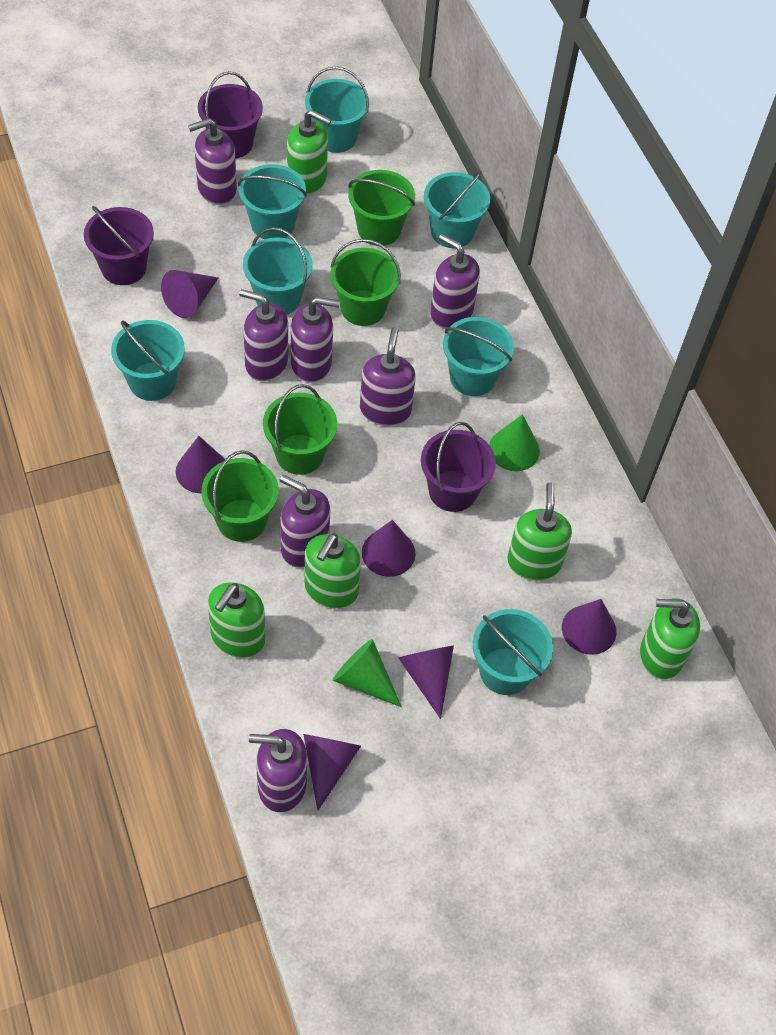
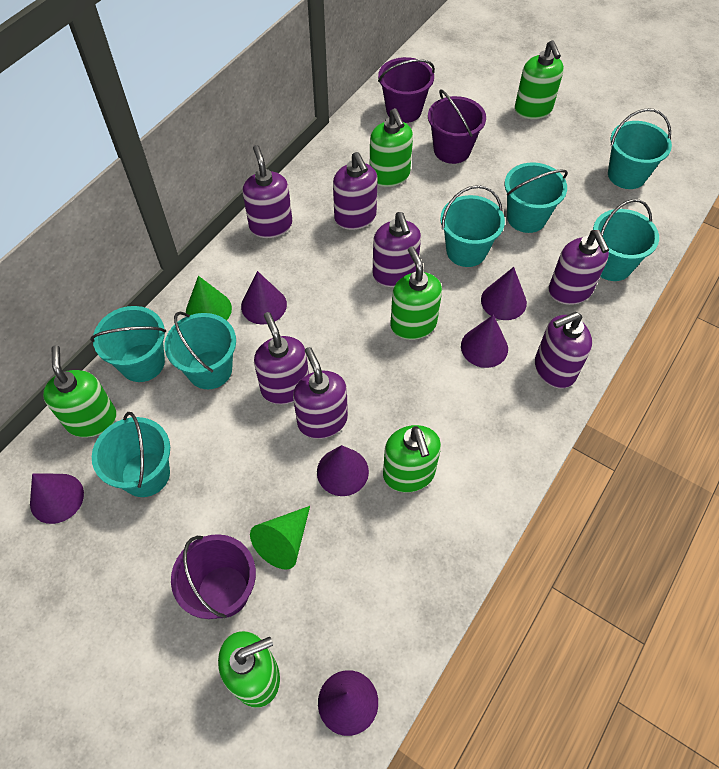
green bucket: 4 -> 0
green soap dispenser: 5 -> 6

